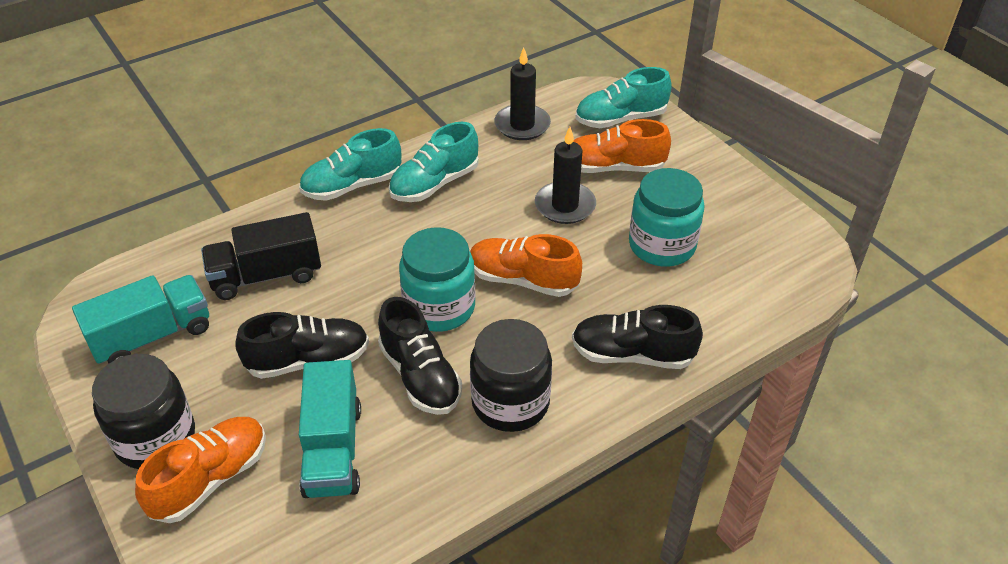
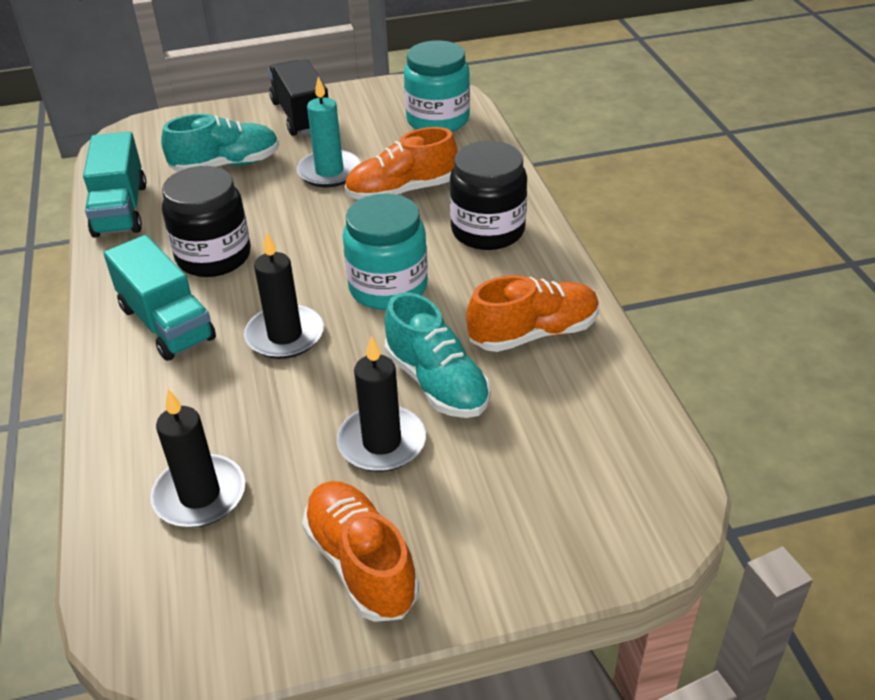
black candle: 2 -> 3
black shoe: 3 -> 0
turquoise candle: 0 -> 1
turquoise shoe: 3 -> 2

